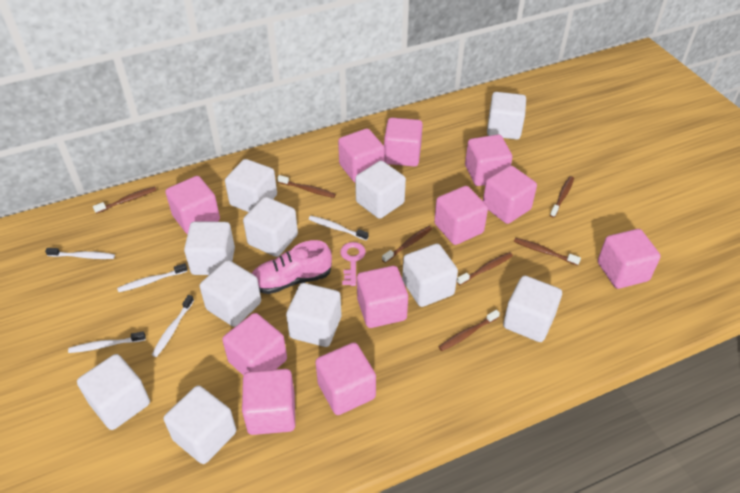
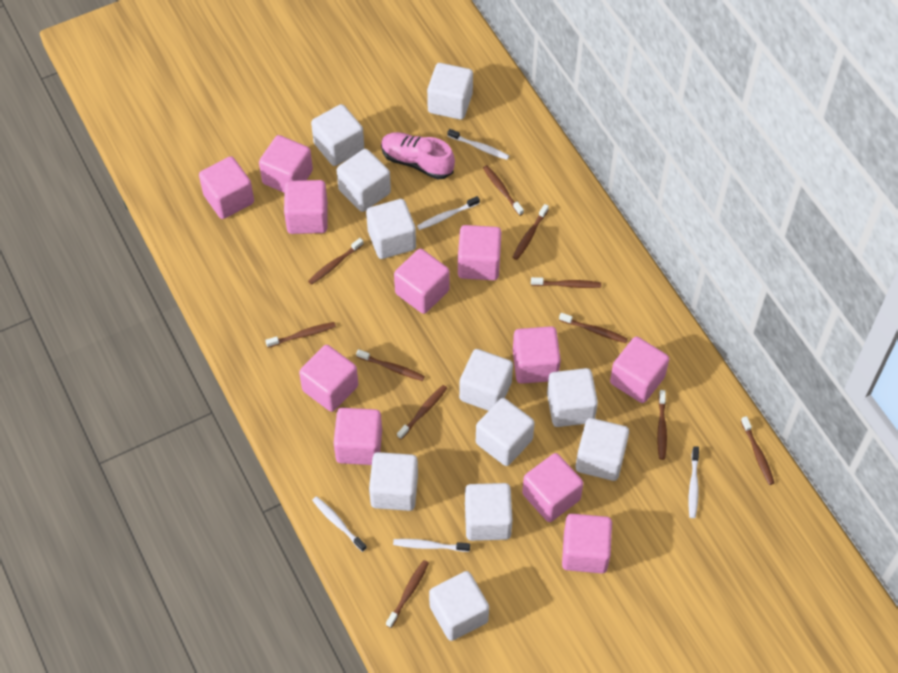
brown toothbrush: 7 -> 11
pink key: 1 -> 0

